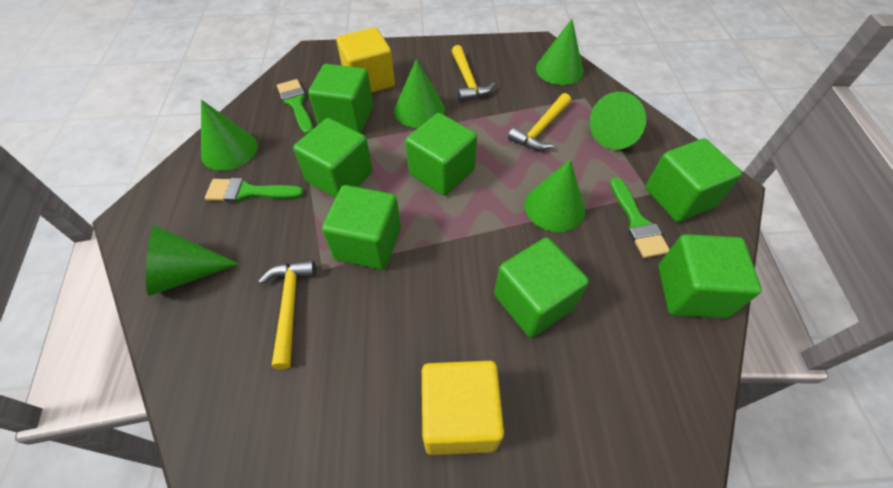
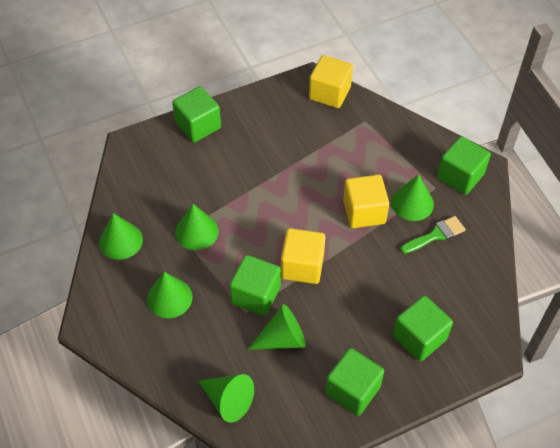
green brush: 3 -> 1
green cube: 7 -> 5
yellow cube: 2 -> 3
yellow hammer: 3 -> 0

